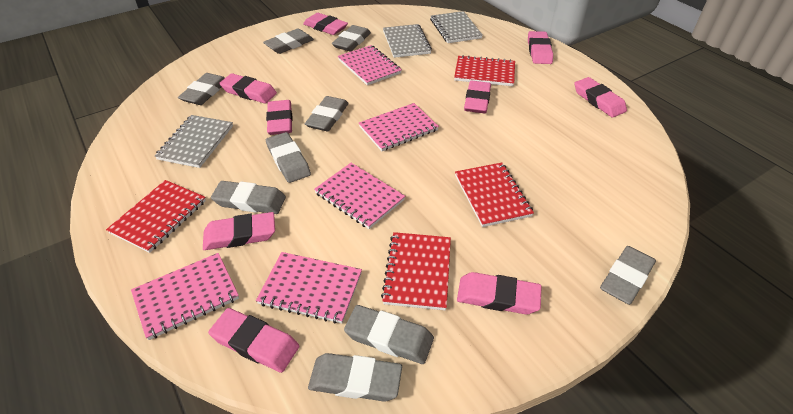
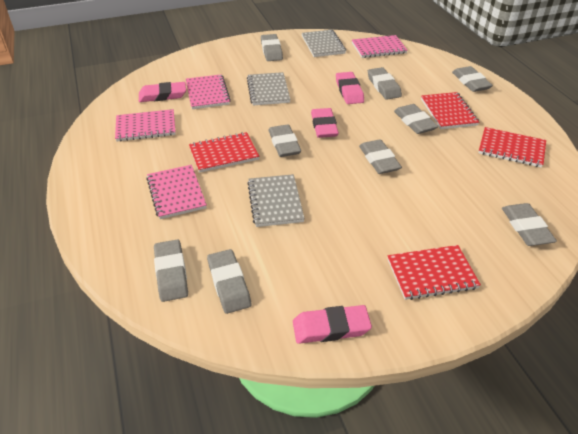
pink eraser: 9 -> 4
pink notebook: 5 -> 4

